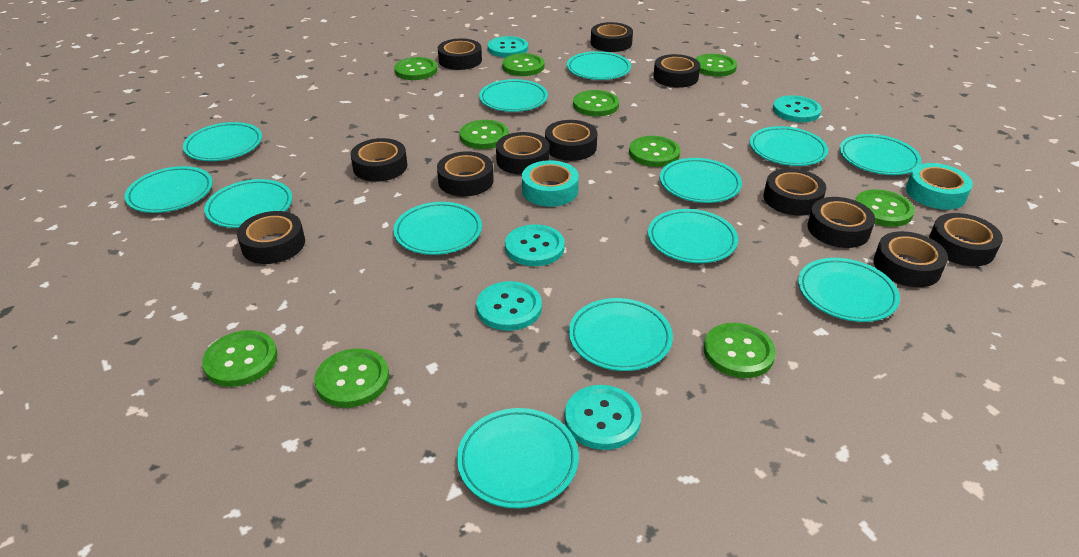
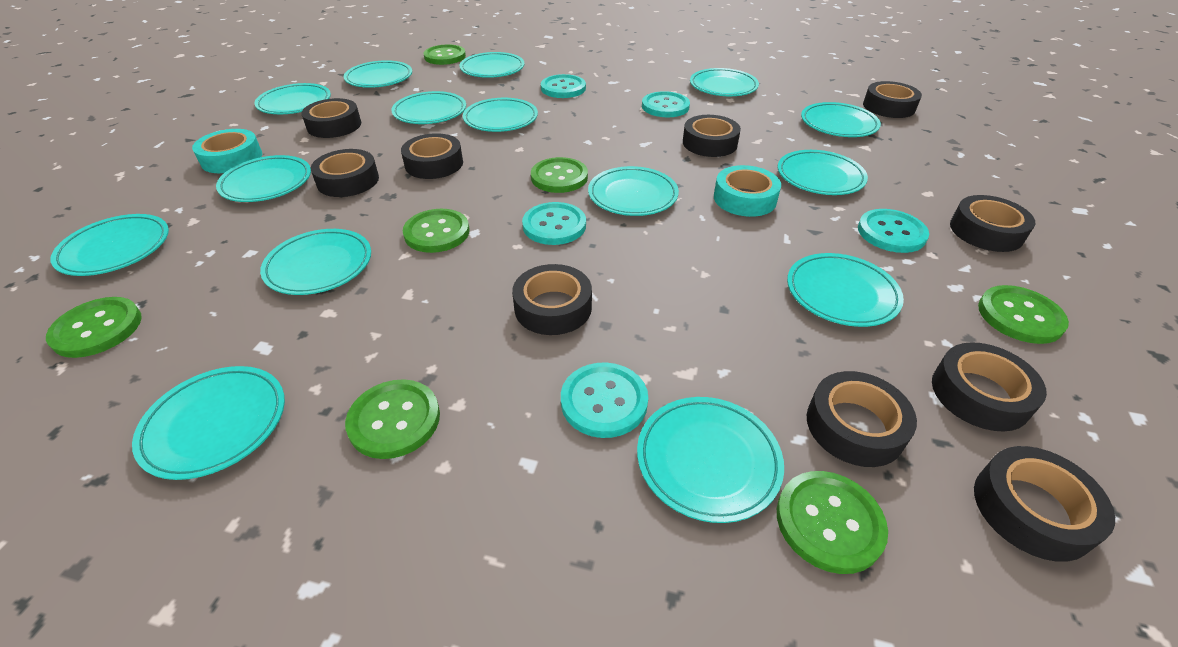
black tape: 12 -> 10
green button: 10 -> 7
turquoise plate: 13 -> 15

